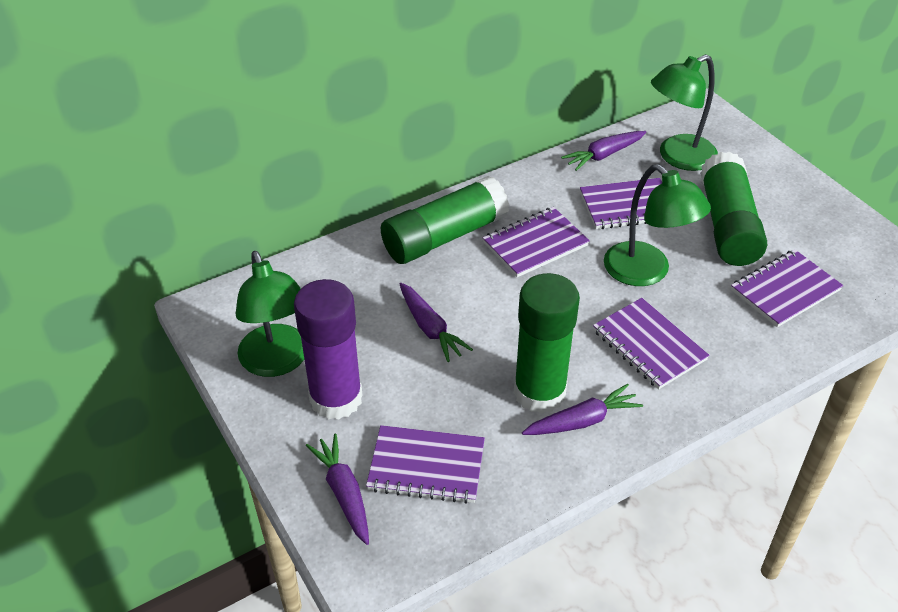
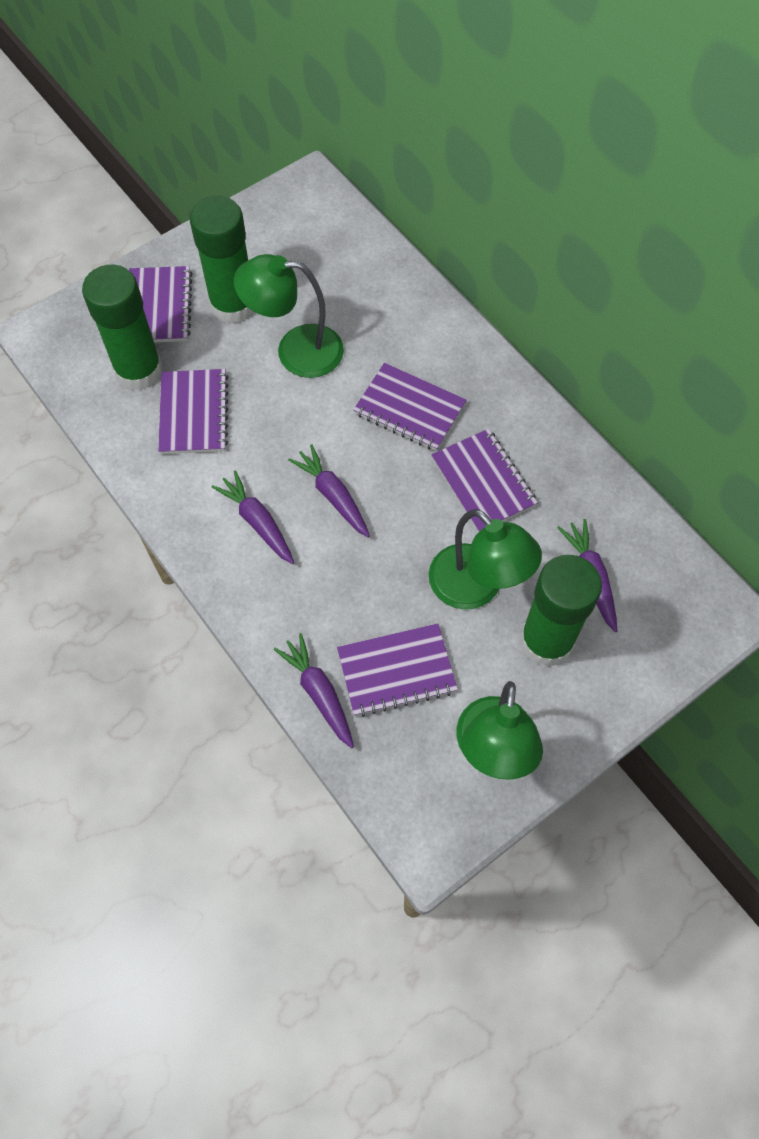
purple glue stick: 1 -> 0

